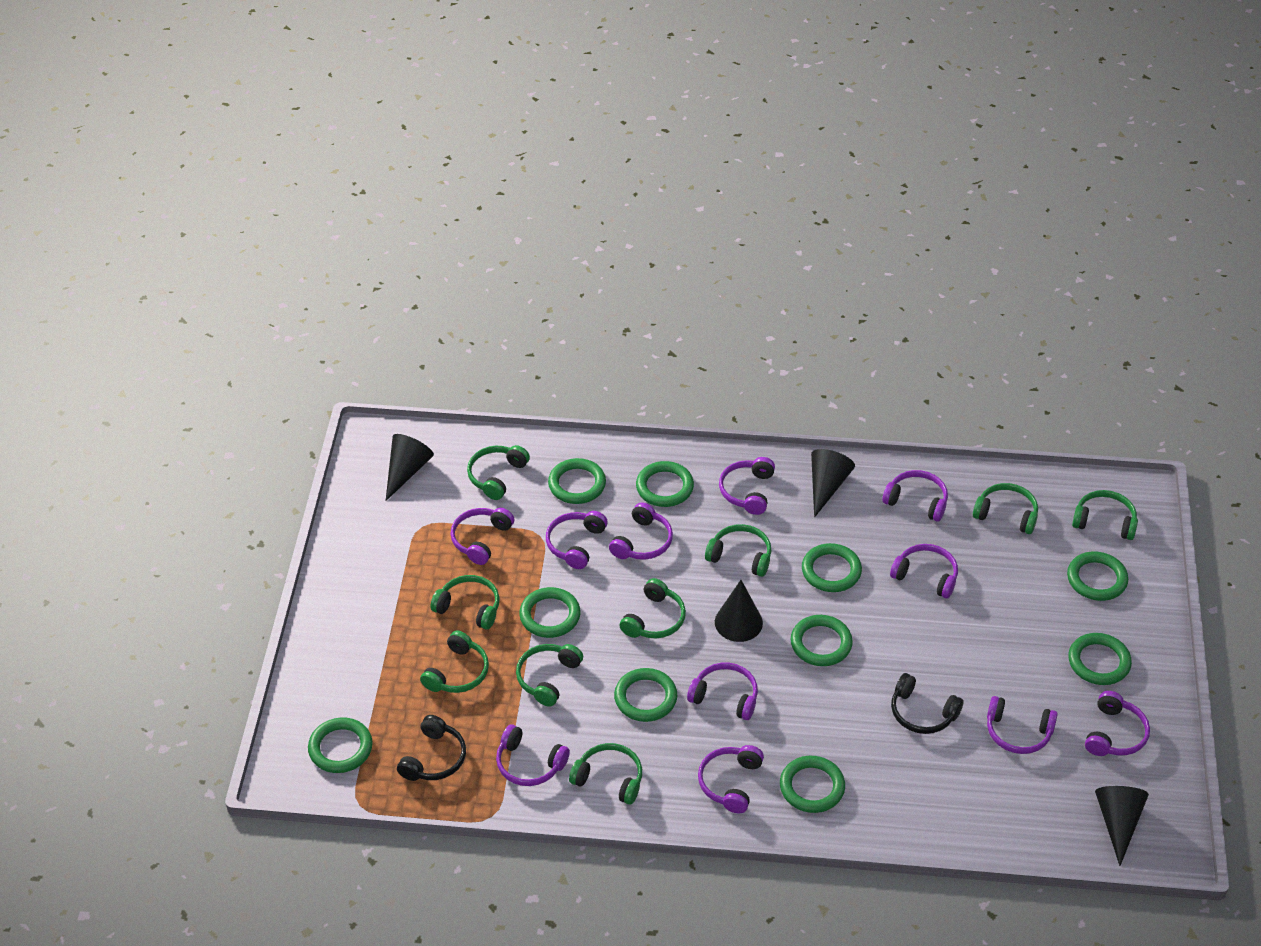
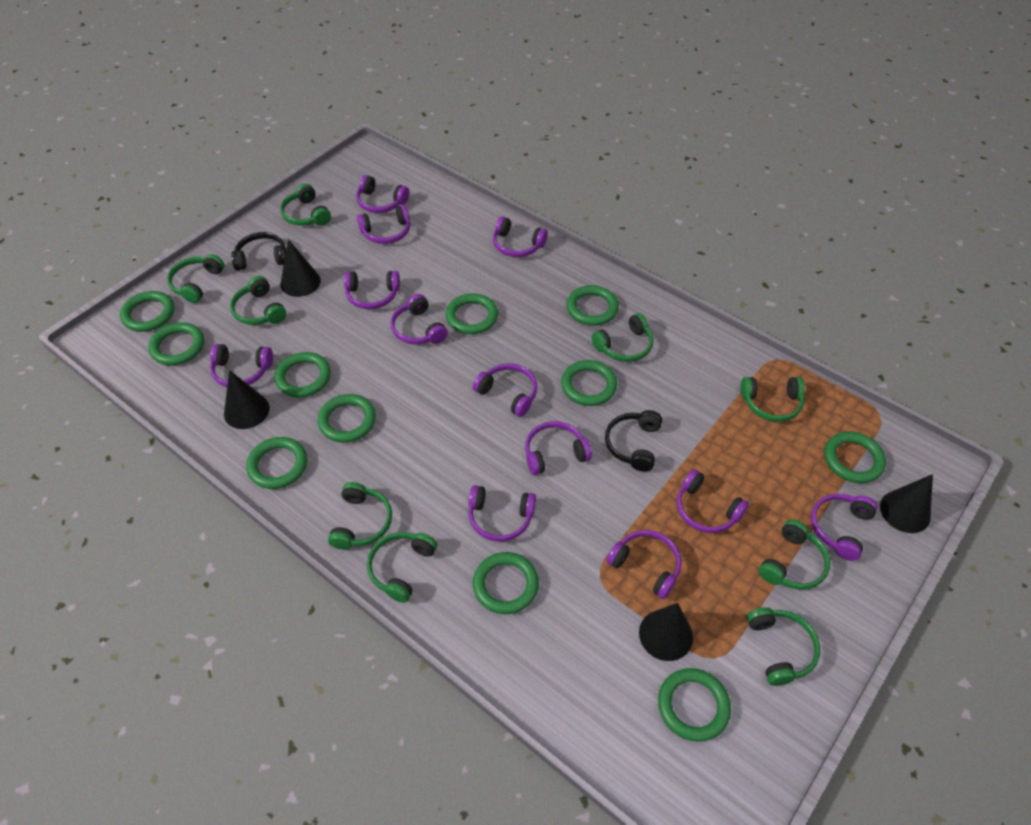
green ring: 10 -> 11
purple headphones: 11 -> 12

